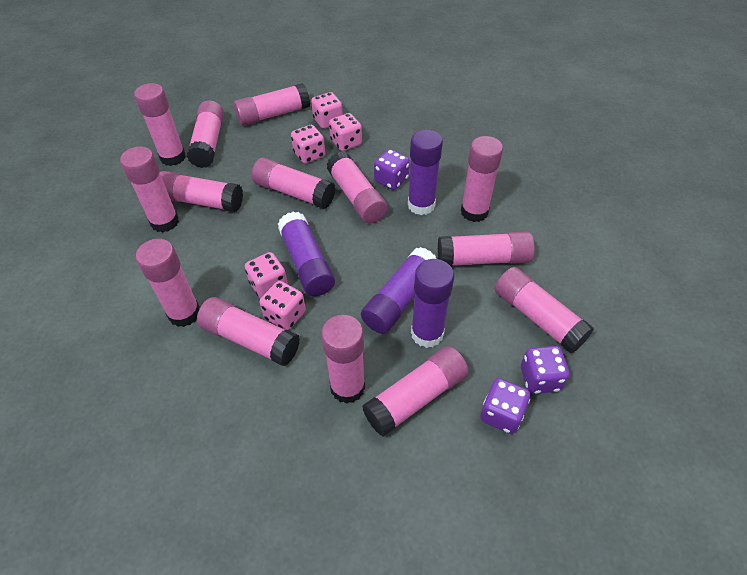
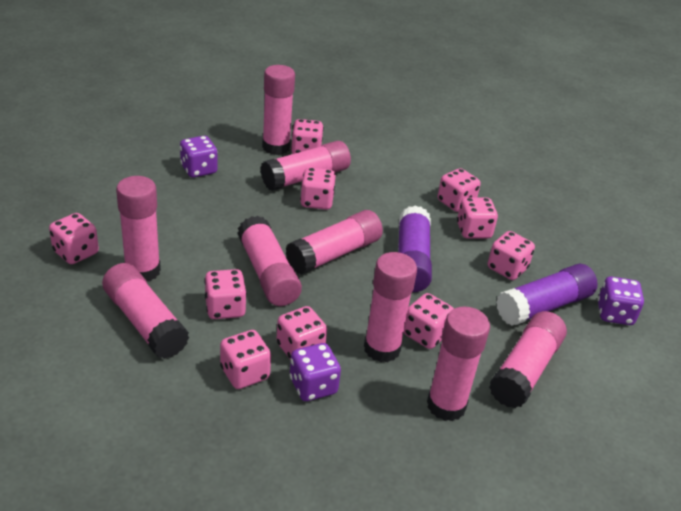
pink dice: 5 -> 10
pink glue stick: 14 -> 9
purple glue stick: 4 -> 2

